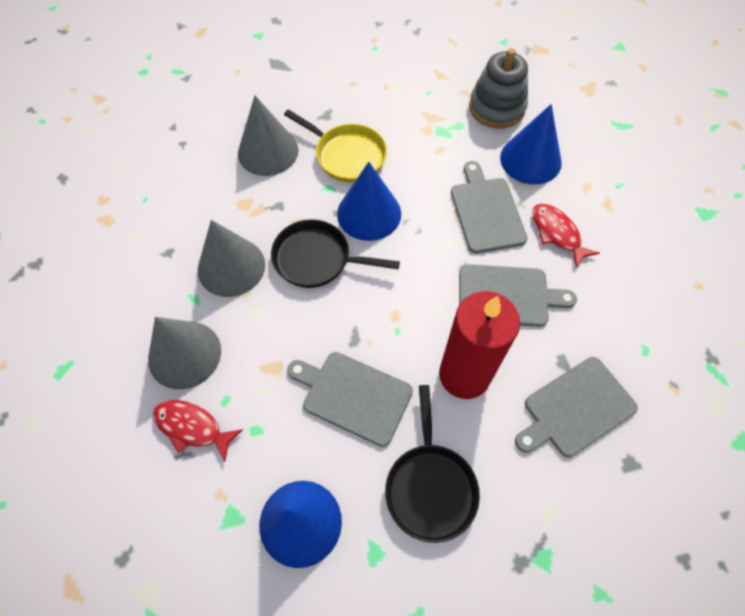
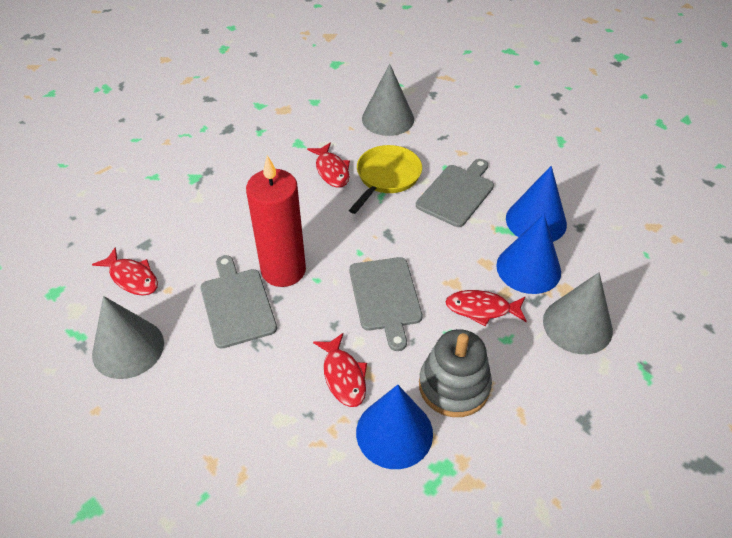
black pan: 2 -> 0
grey cutting board: 4 -> 3
red fish: 2 -> 4

